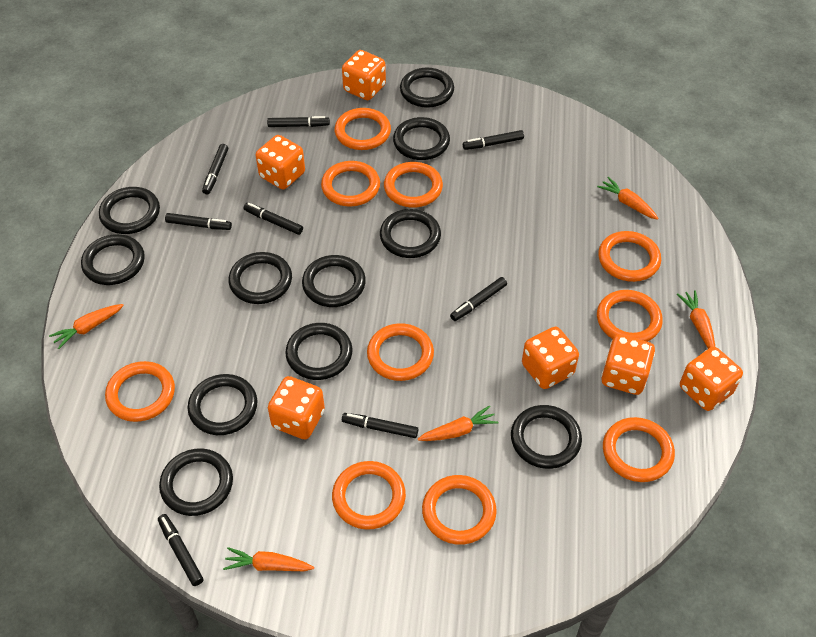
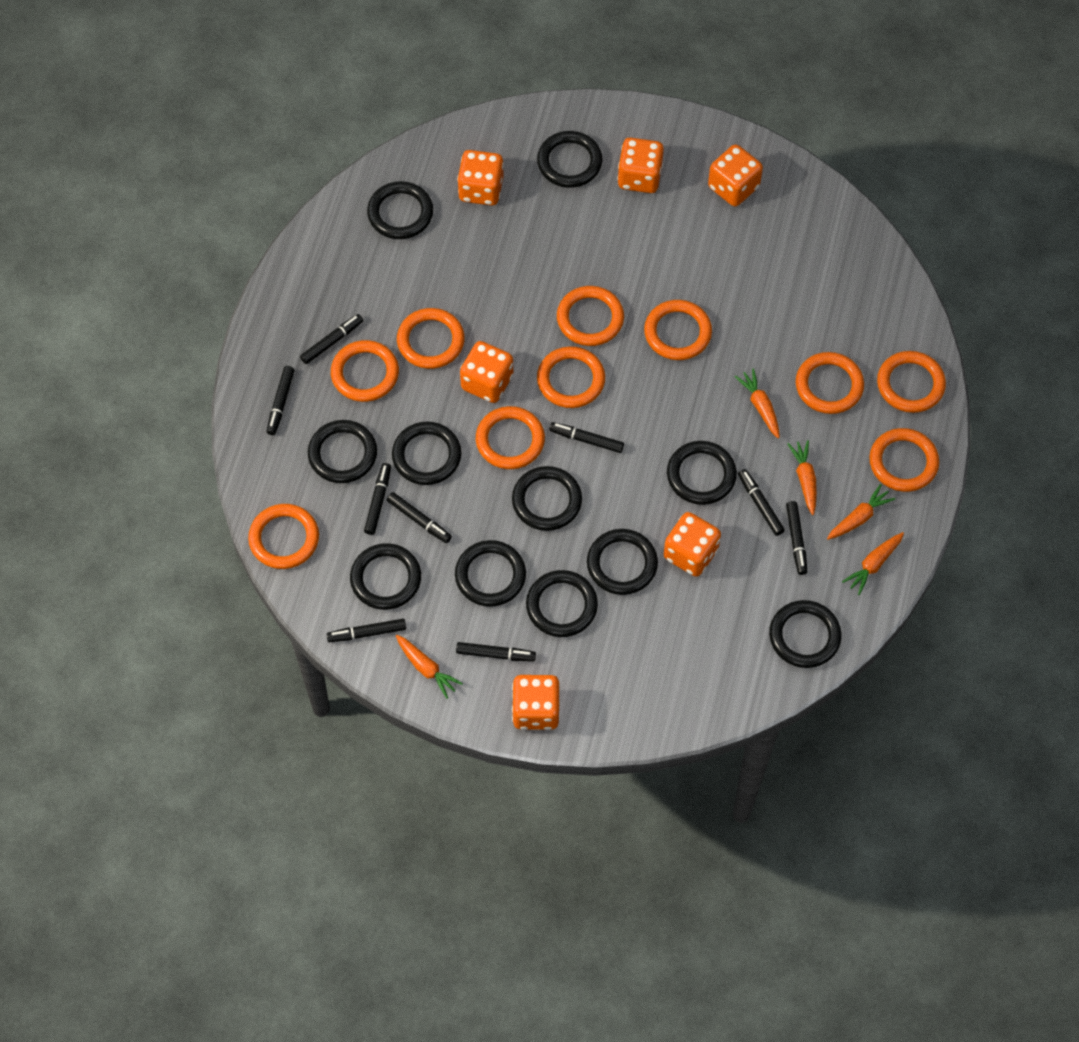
black marker: 8 -> 9

